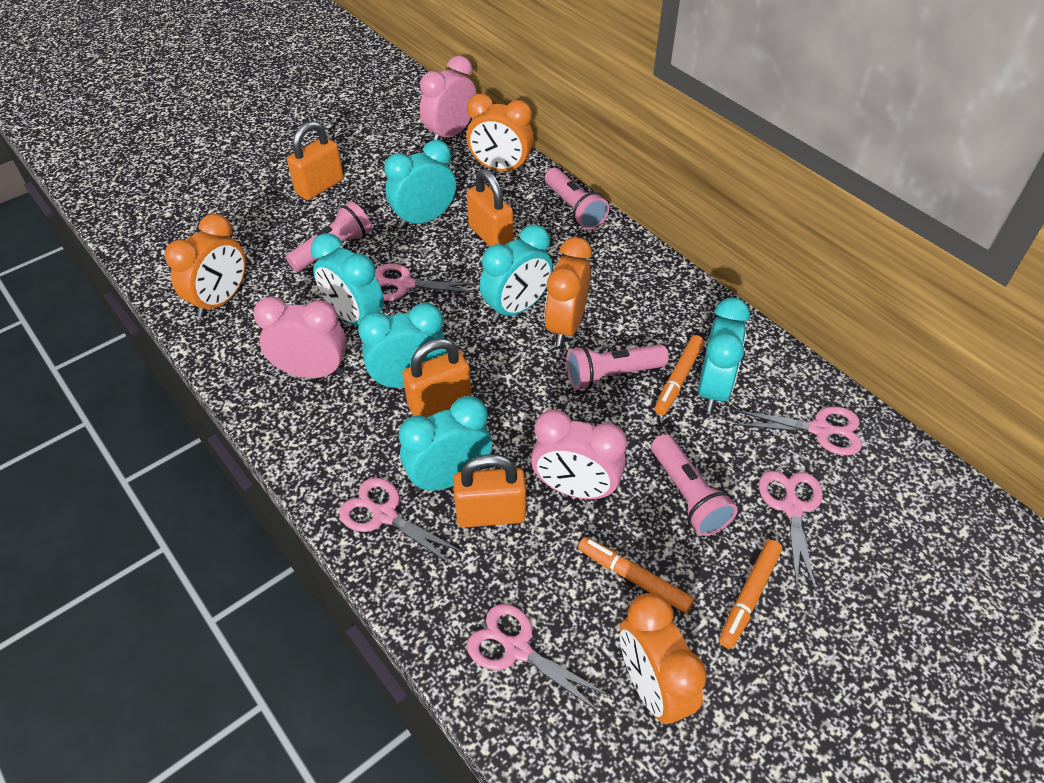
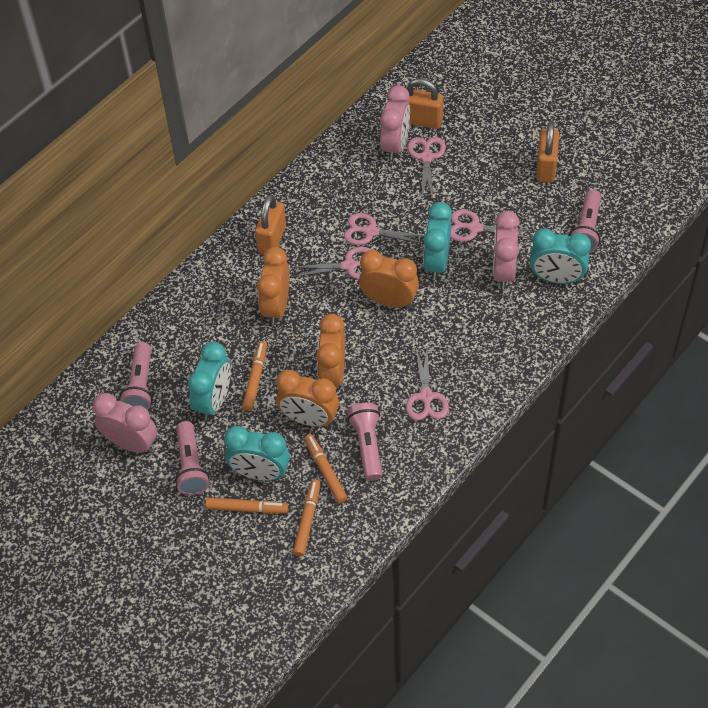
orange marker: 3 -> 4
orange padlock: 4 -> 3
turquoise clock: 6 -> 4

